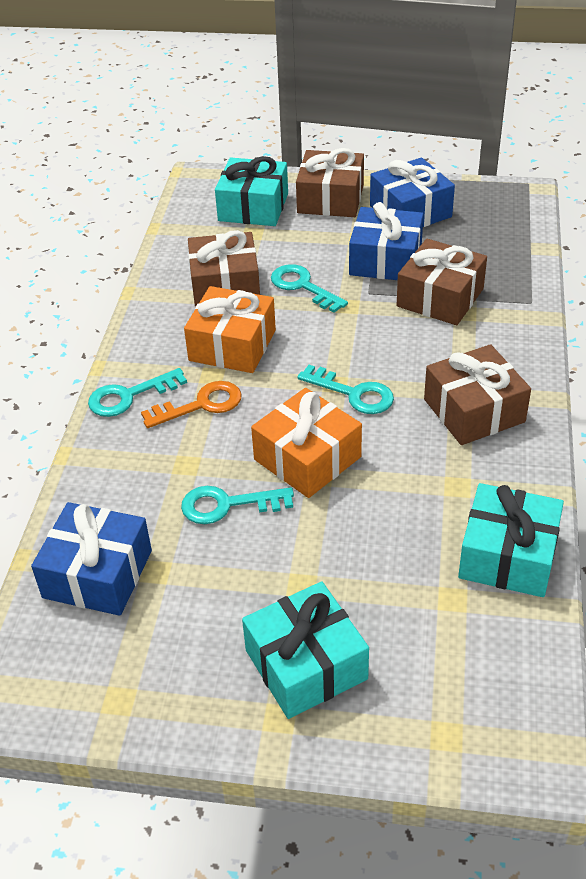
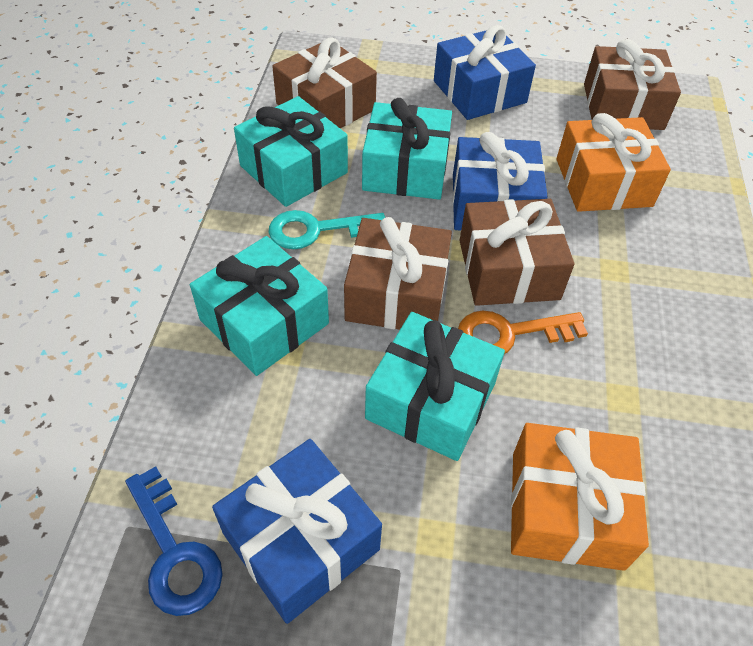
blue key: 0 -> 1
turquoise gift: 3 -> 4
turquoise key: 4 -> 1

